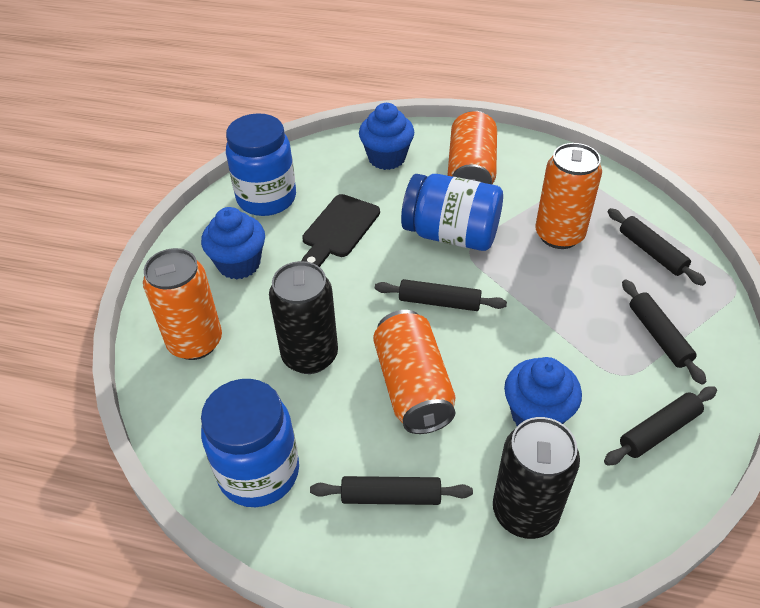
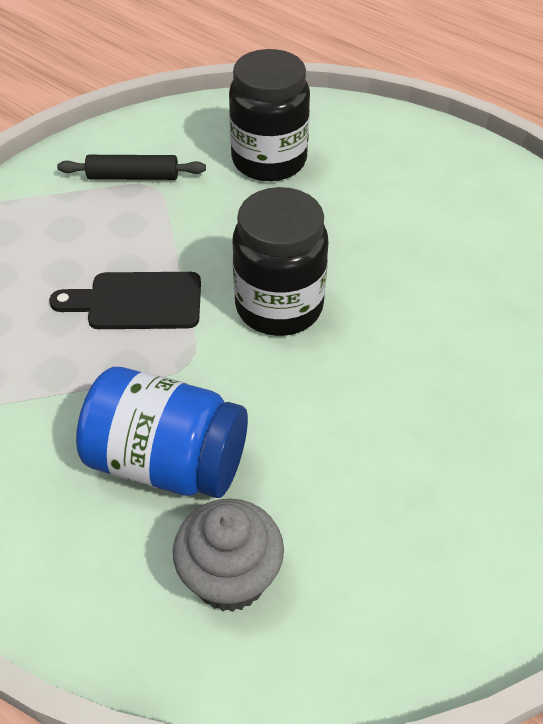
black can: 2 -> 0
black jar: 0 -> 2
black rolling pin: 5 -> 1
blue cupcake: 3 -> 0
blue jar: 3 -> 1
grey cupcake: 0 -> 1
orange can: 4 -> 0

